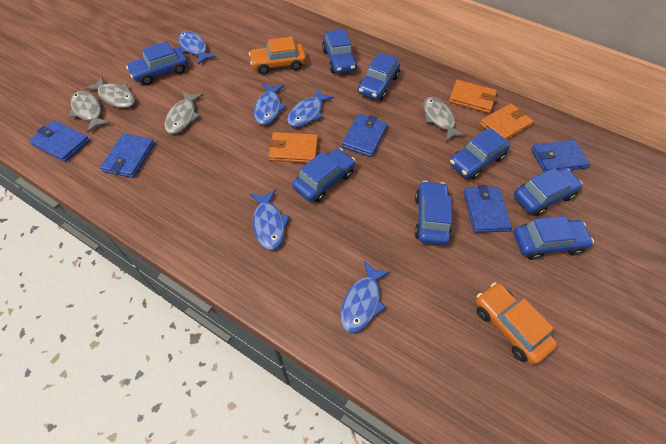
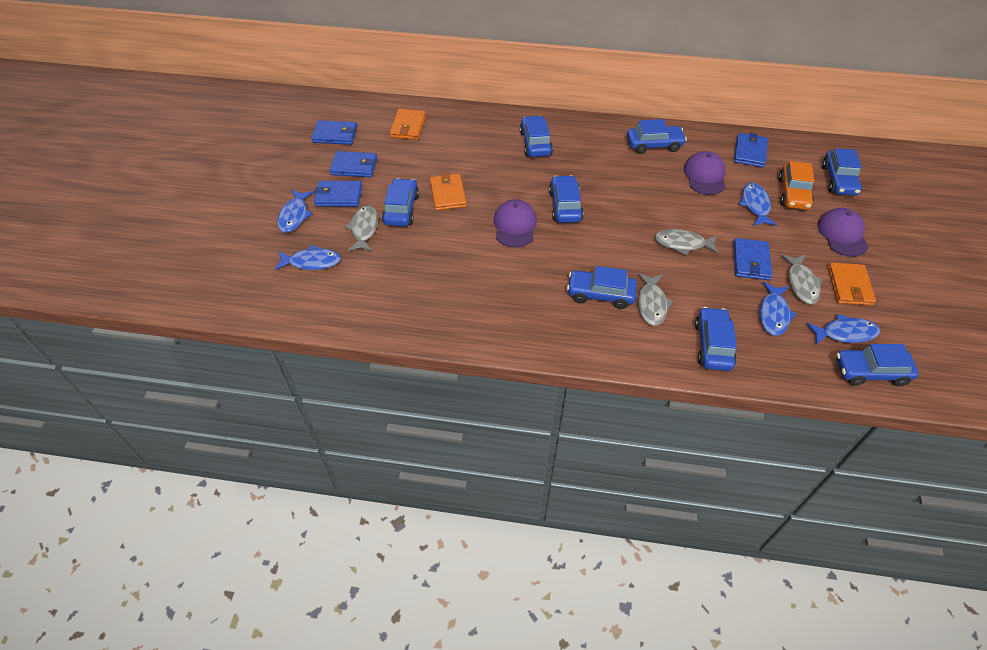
orange car: 2 -> 1
purple cap: 0 -> 3

